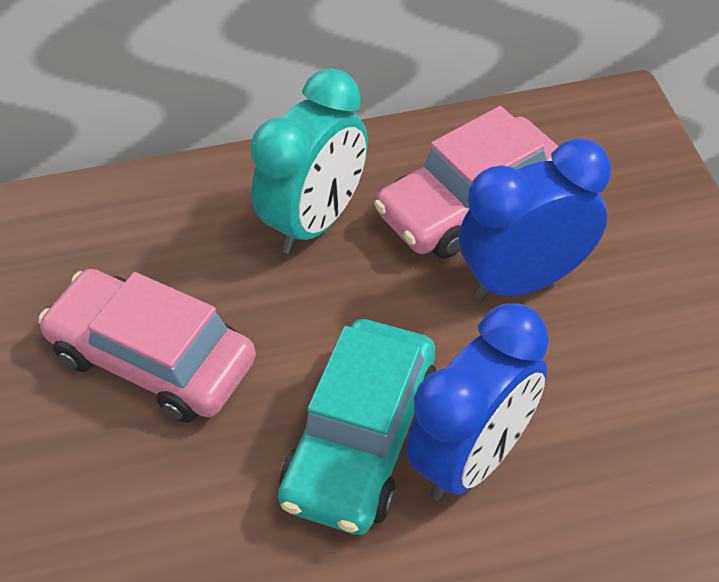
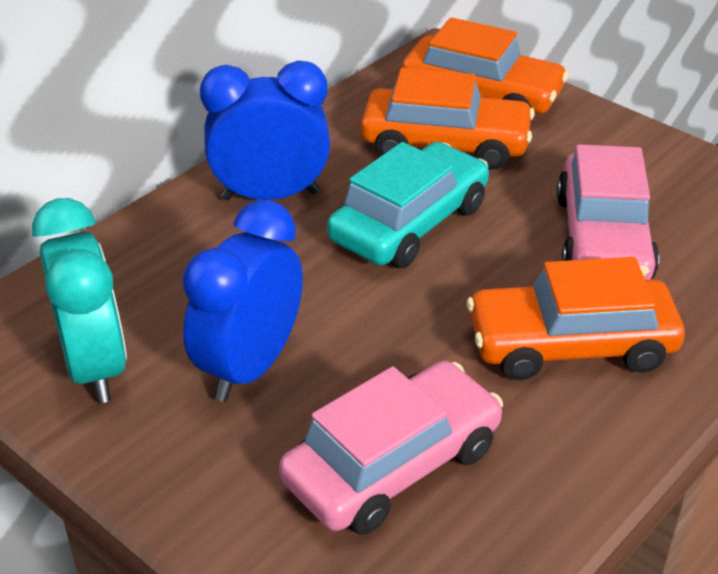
orange car: 0 -> 3

